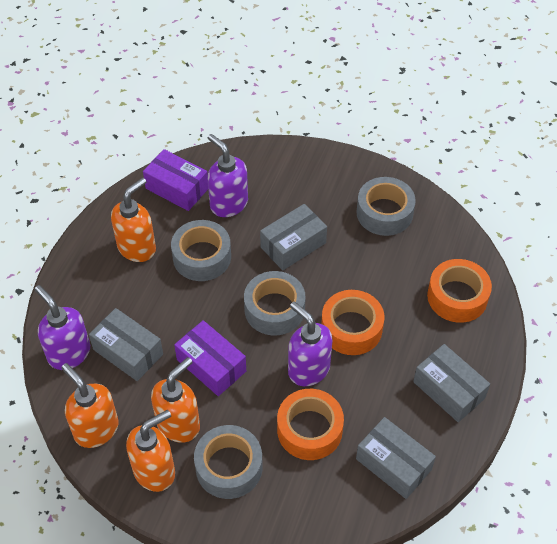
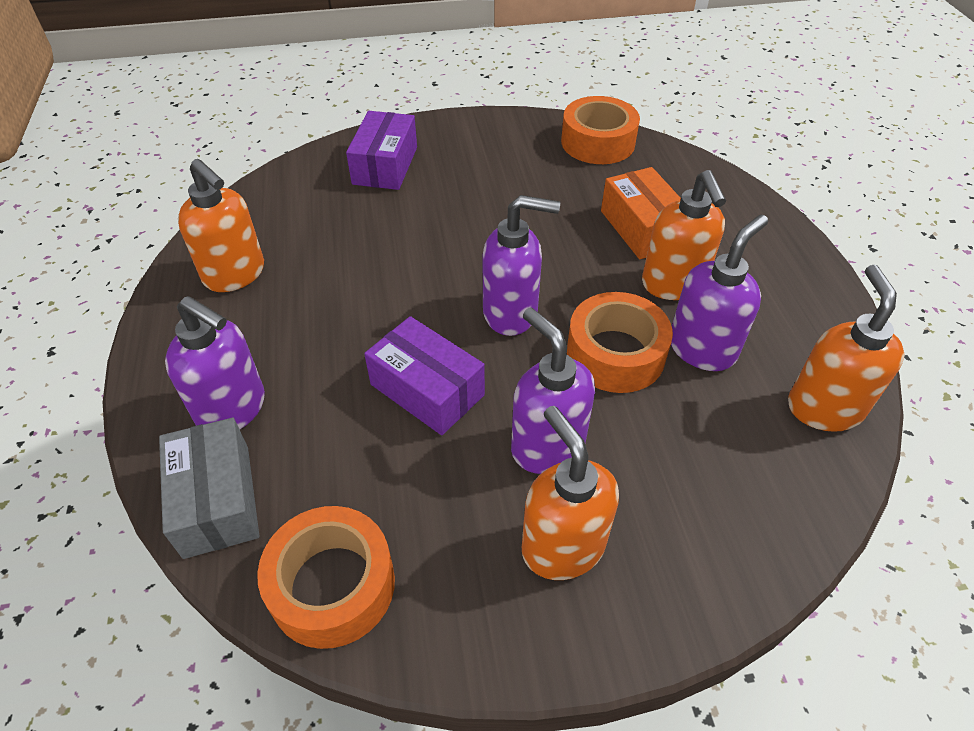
grey box: 4 -> 1
grey tape: 4 -> 0
orange box: 0 -> 1
purple soap dispenser: 3 -> 4

